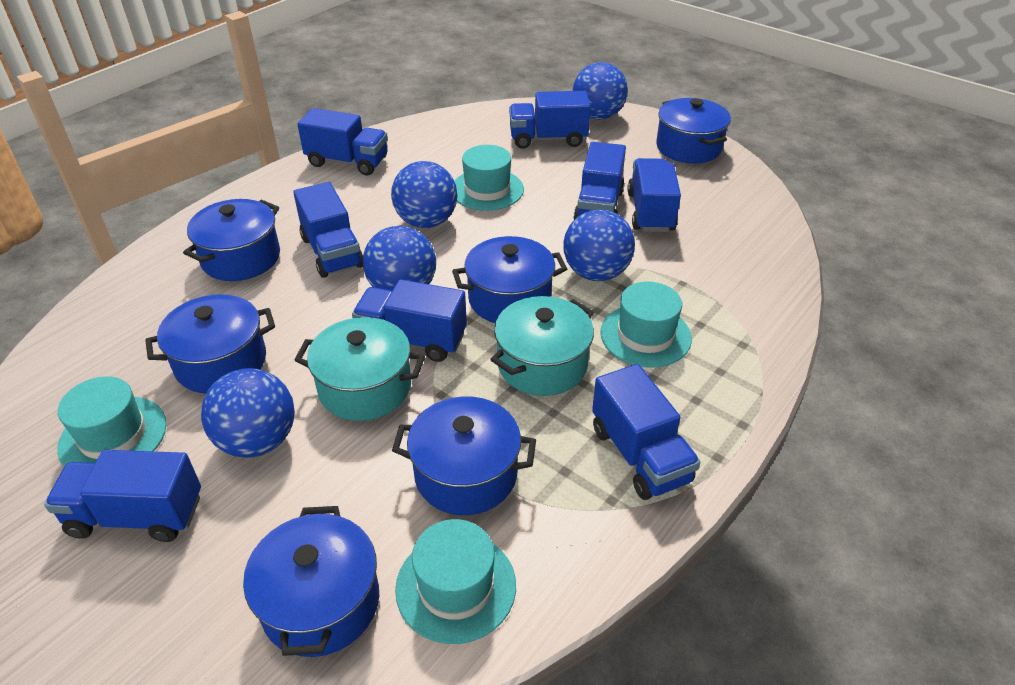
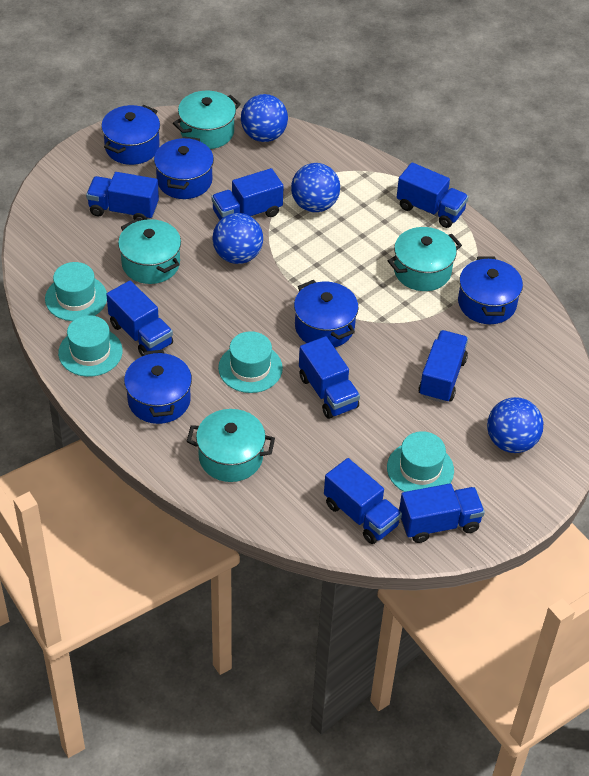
blue ball: 5 -> 4
blue pot: 6 -> 5
turquoise pot: 2 -> 4

